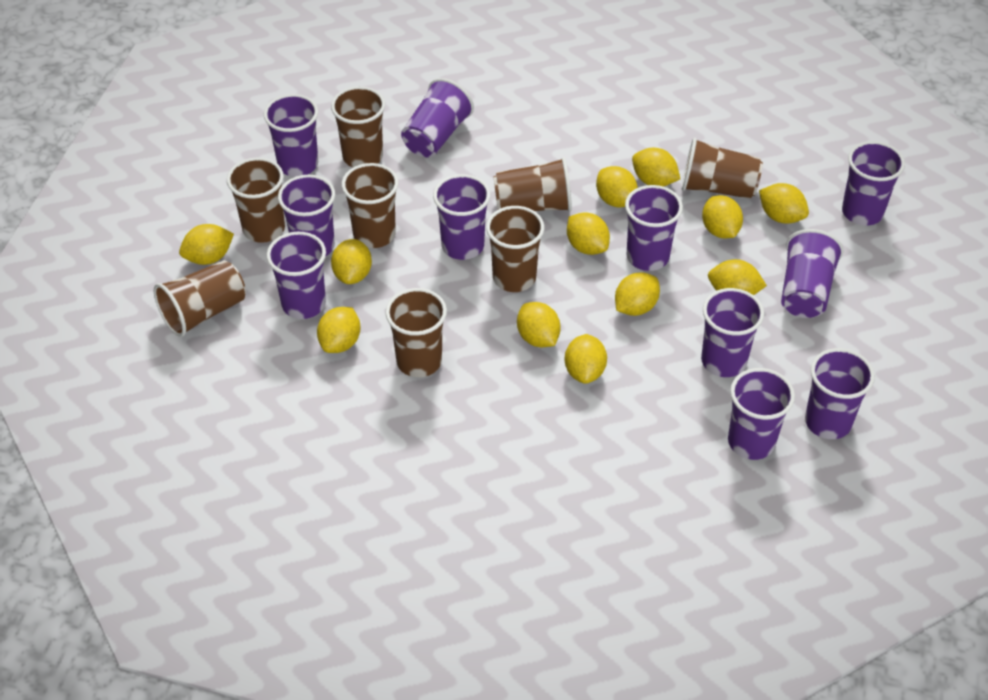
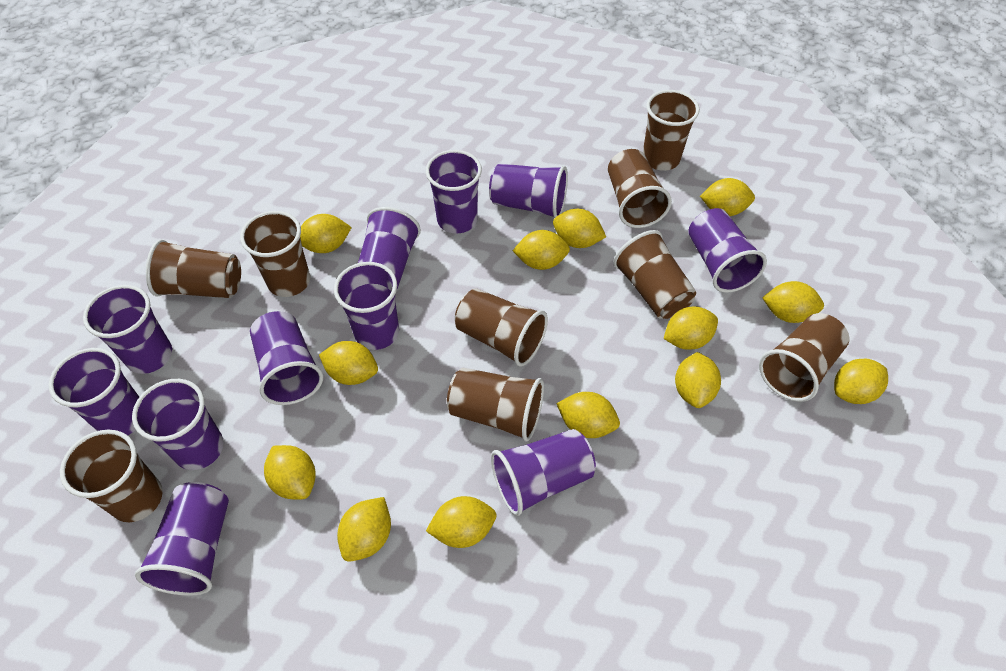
brown cup: 8 -> 9
yellow lemon: 12 -> 13

